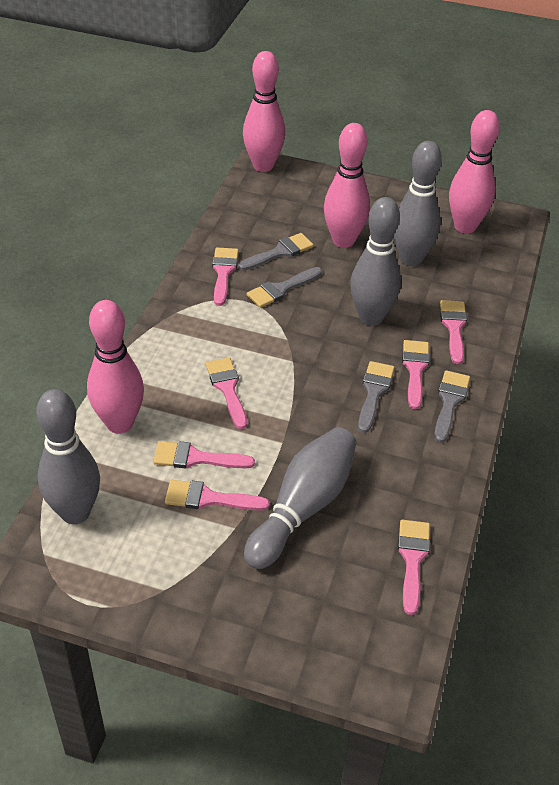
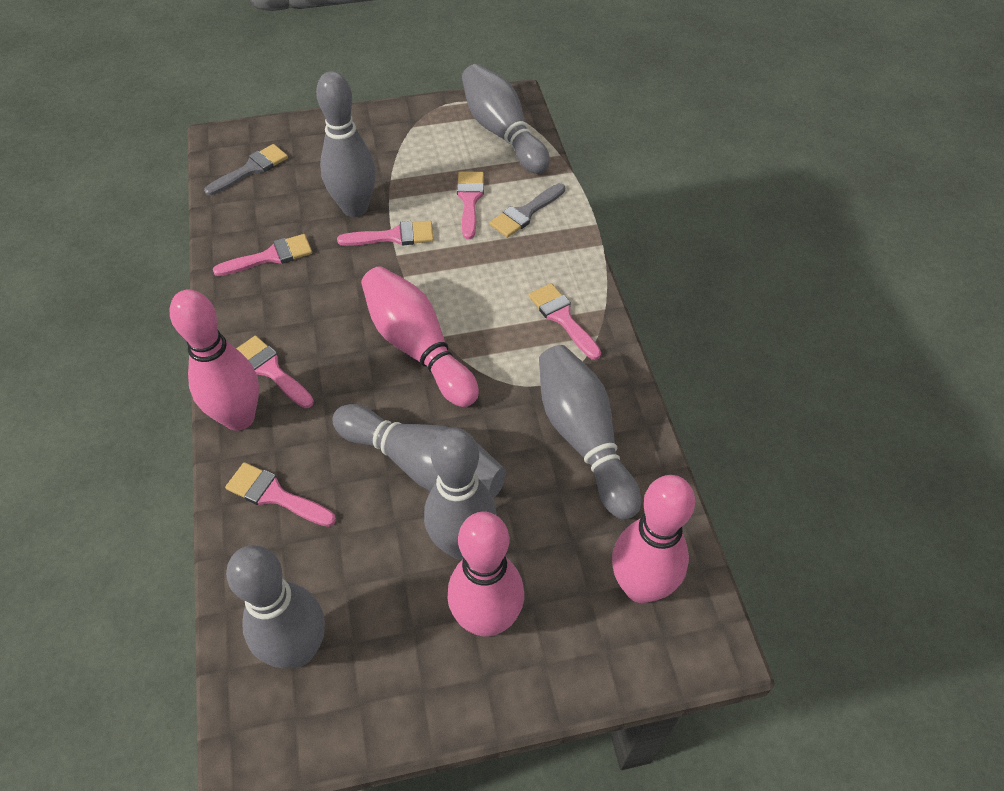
grey bowling pin: 4 -> 6
grey brush: 4 -> 2
pink brush: 7 -> 6

